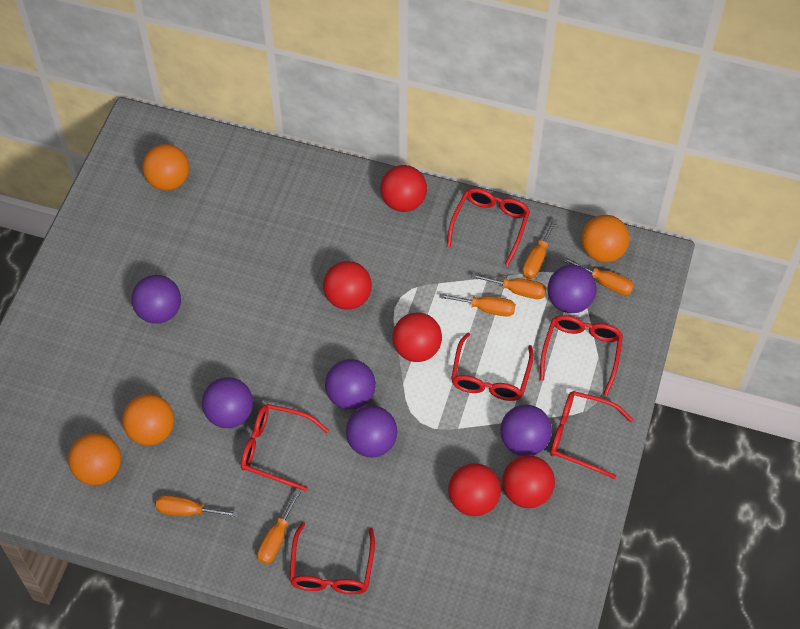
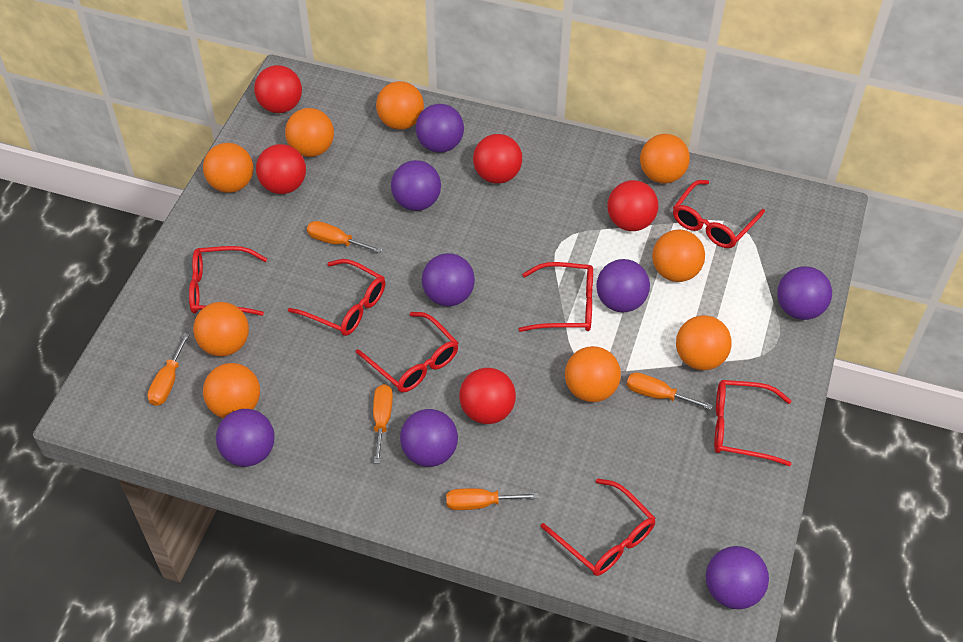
orange ball: 4 -> 9
orange screwdriver: 6 -> 5
purple ball: 6 -> 8
red glasses: 6 -> 7

